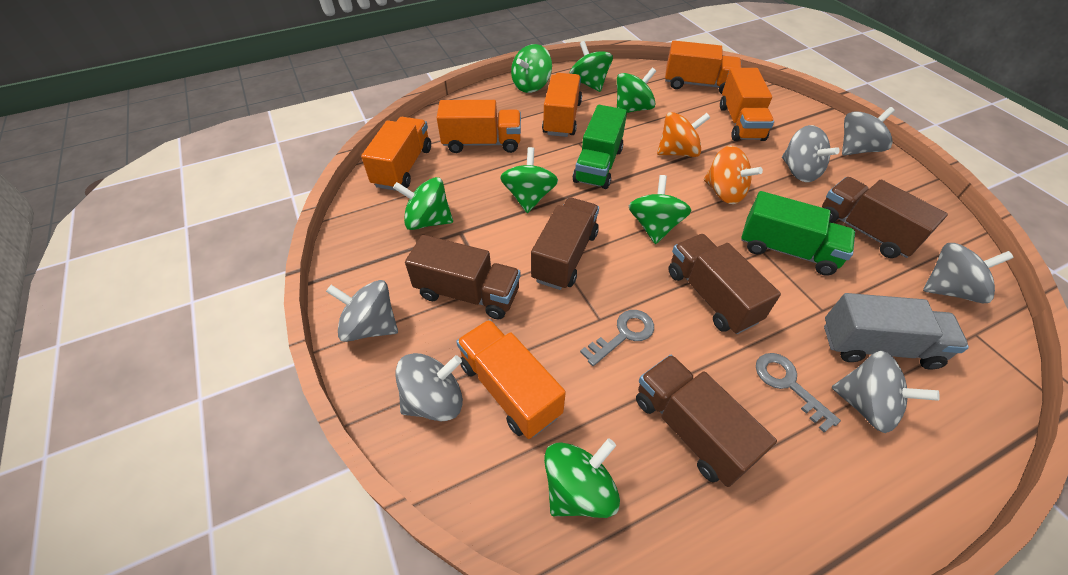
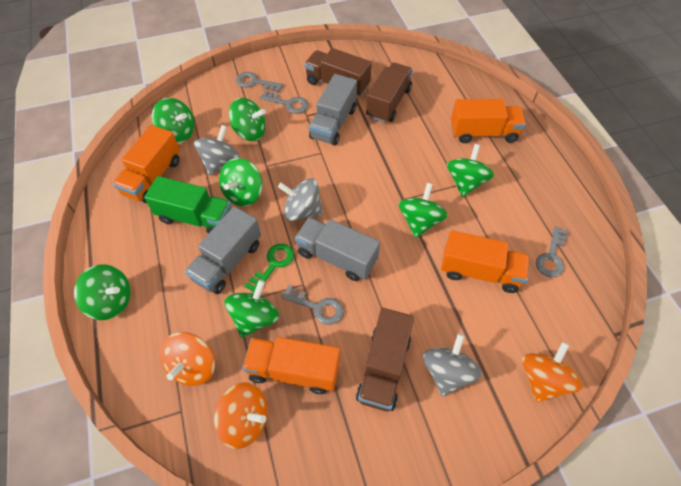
brown truck: 5 -> 3
green key: 0 -> 1
green truck: 2 -> 1
grey key: 2 -> 4
grey spinning top: 6 -> 3
grey truck: 1 -> 3
orange spinning top: 2 -> 3
orange truck: 6 -> 4

